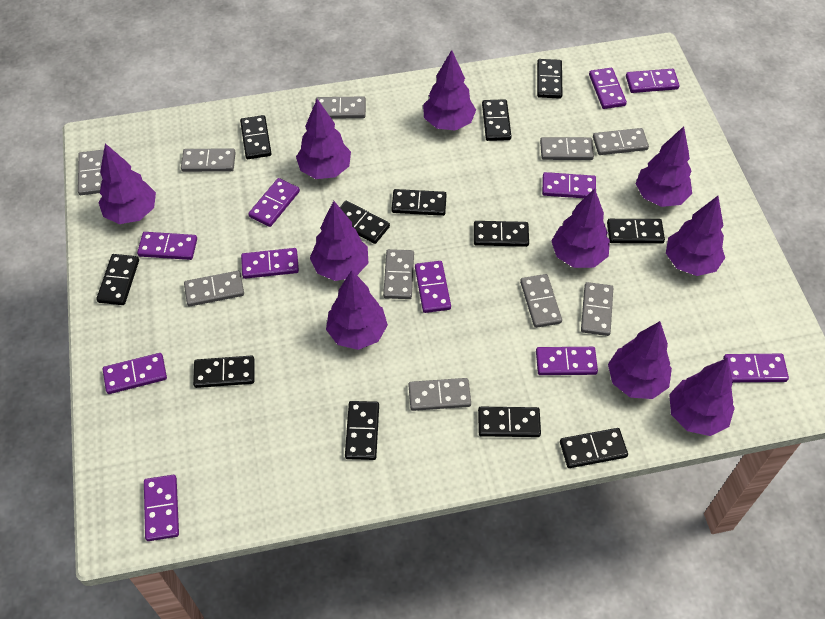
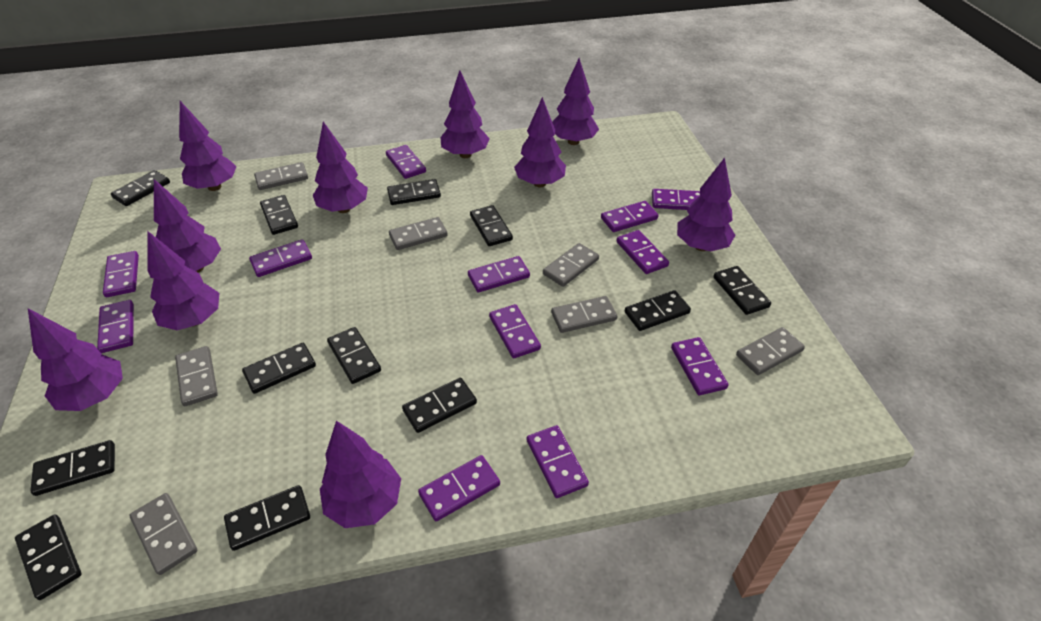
grey domino: 10 -> 7
purple domino: 11 -> 12

